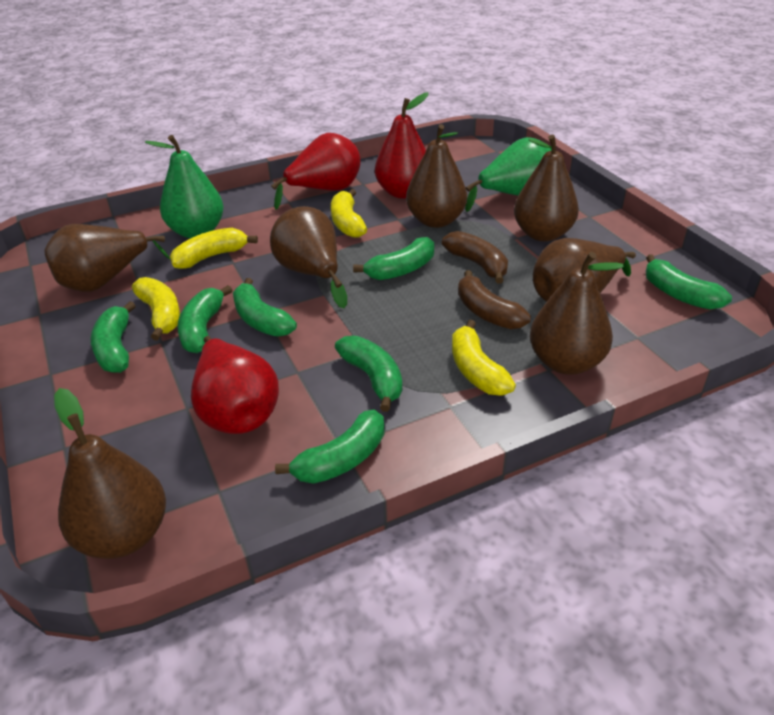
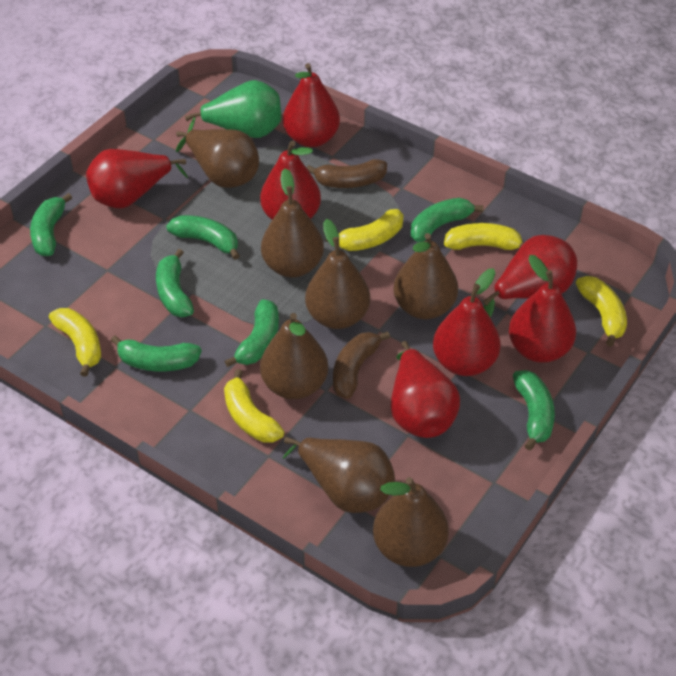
green pear: 2 -> 1
red pear: 3 -> 7
yellow banana: 4 -> 5

